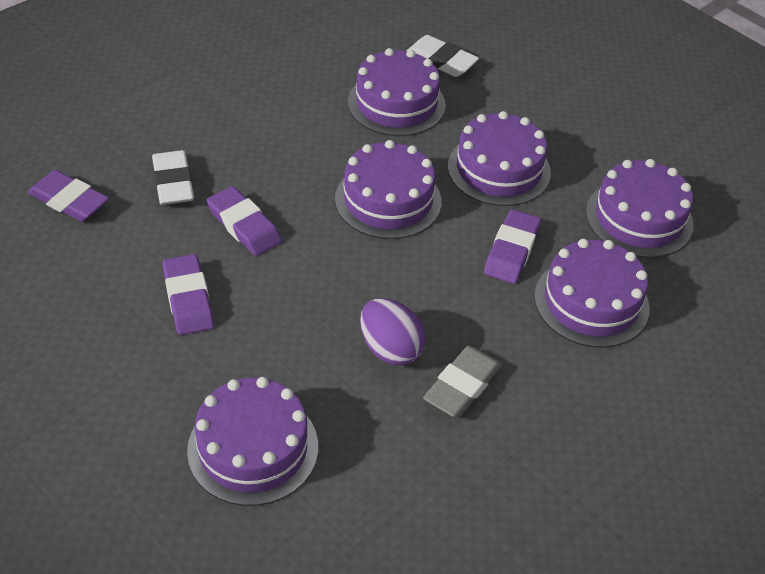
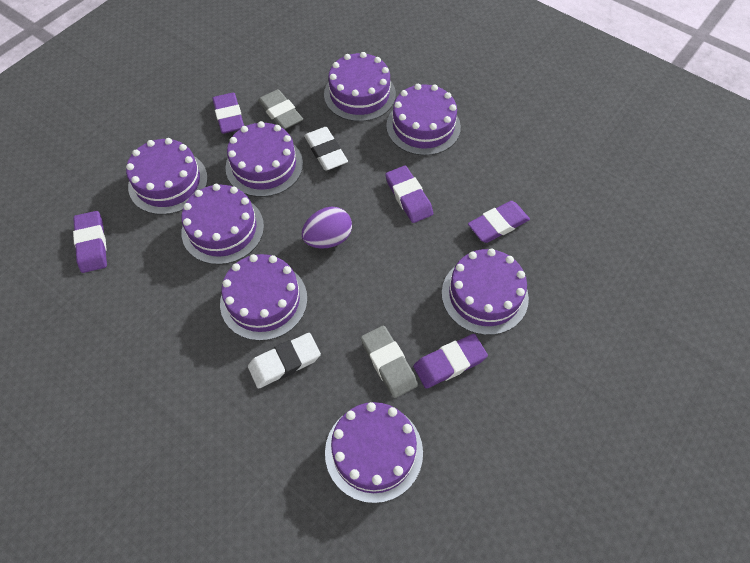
grey eraser: 1 -> 2
purple cake: 6 -> 8
purple eraser: 4 -> 5

